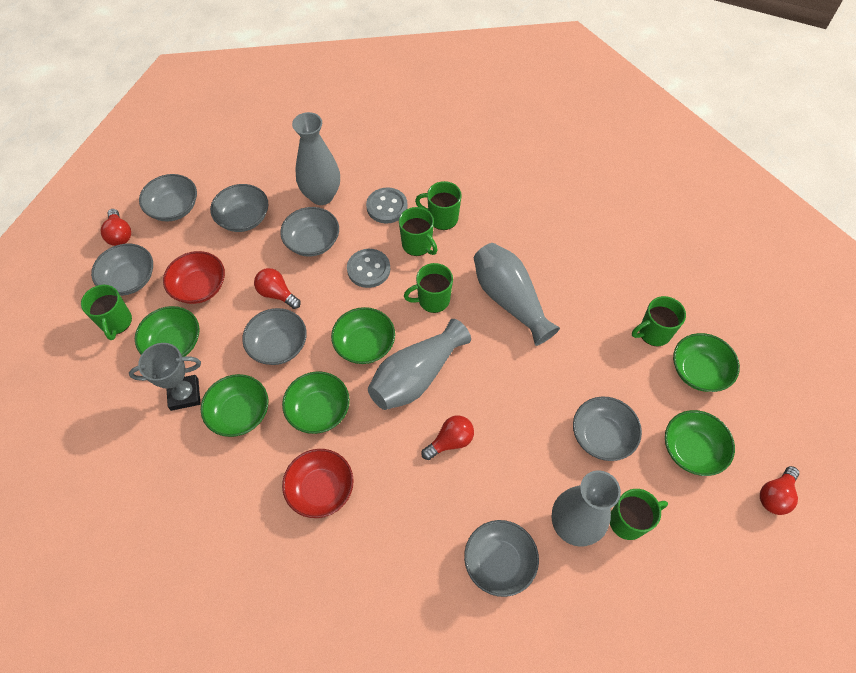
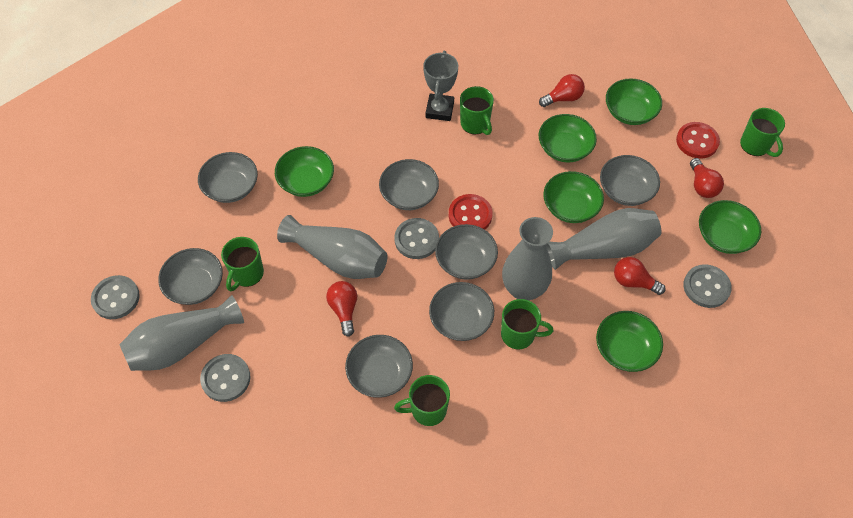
green mug: 6 -> 5
grey button: 2 -> 4
red bowl: 2 -> 0
red button: 0 -> 2

